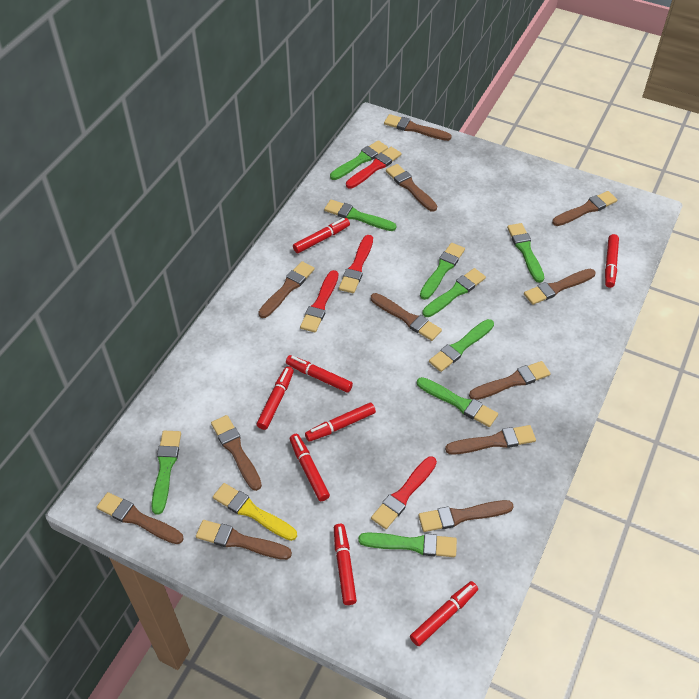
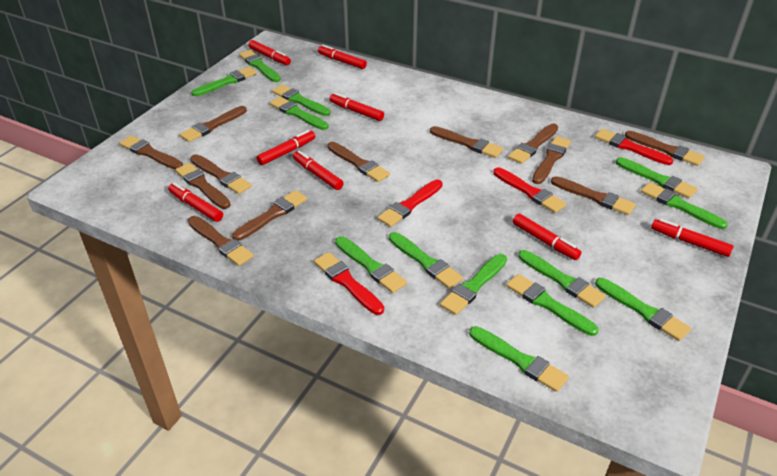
green brush: 9 -> 13
yellow brush: 1 -> 0

